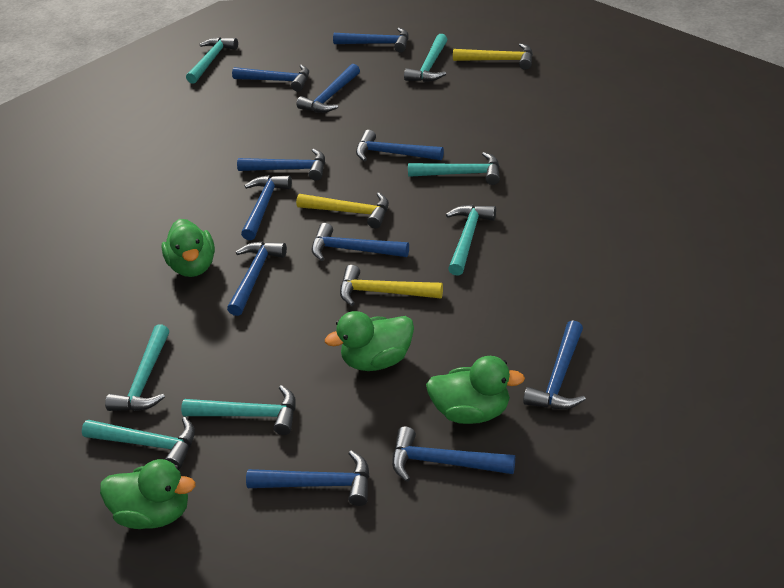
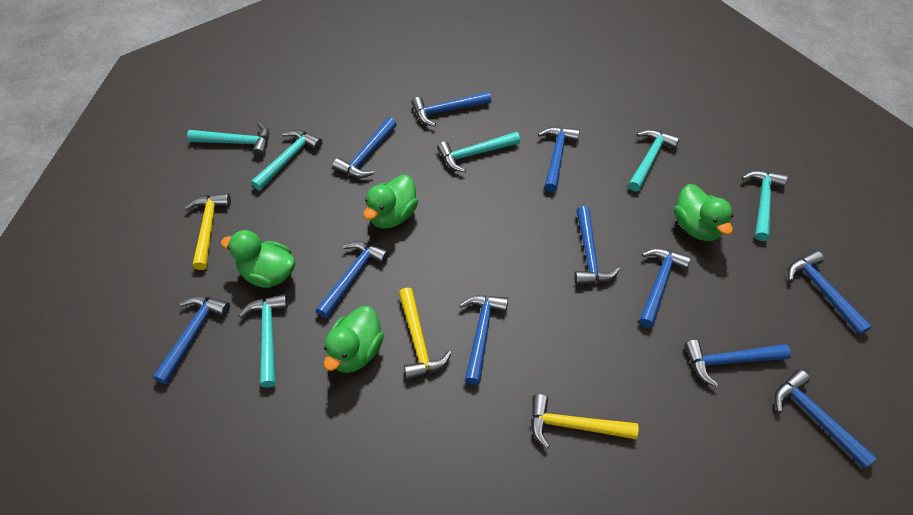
turquoise hammer: 7 -> 6

